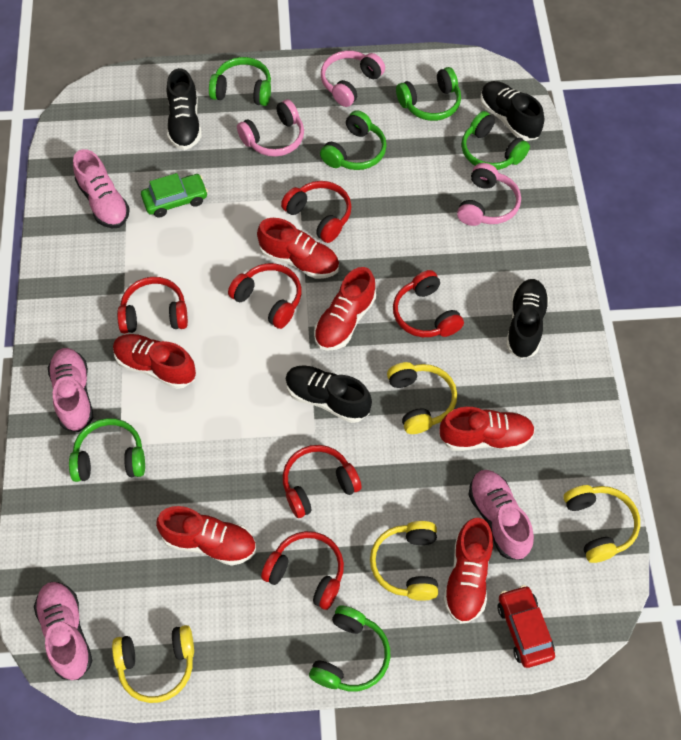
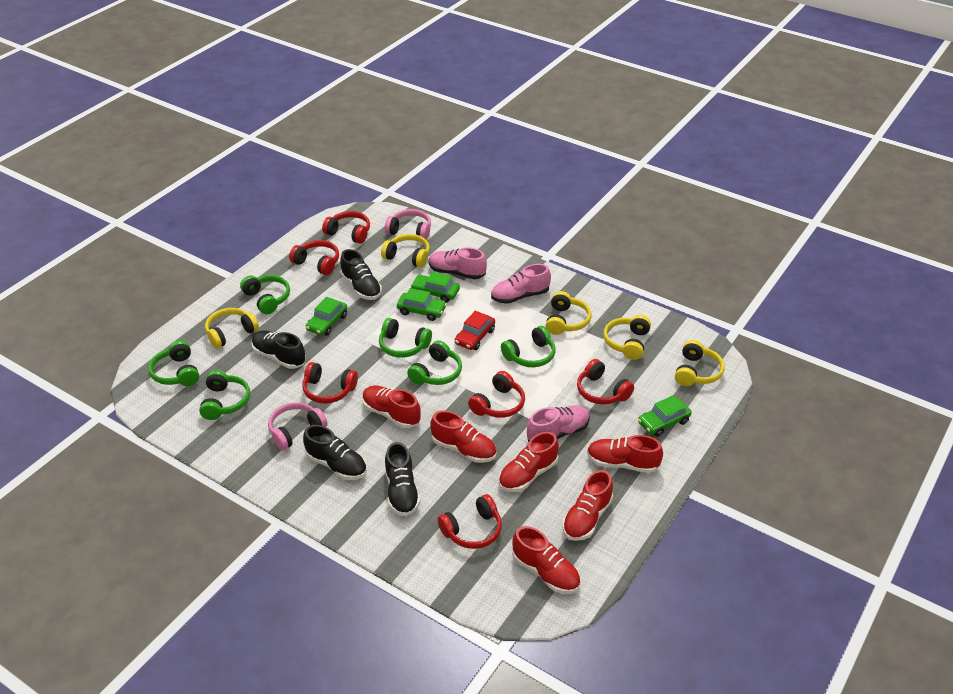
green car: 1 -> 4
pink headphones: 3 -> 2
pink shoe: 4 -> 3
yellow headphones: 4 -> 5

